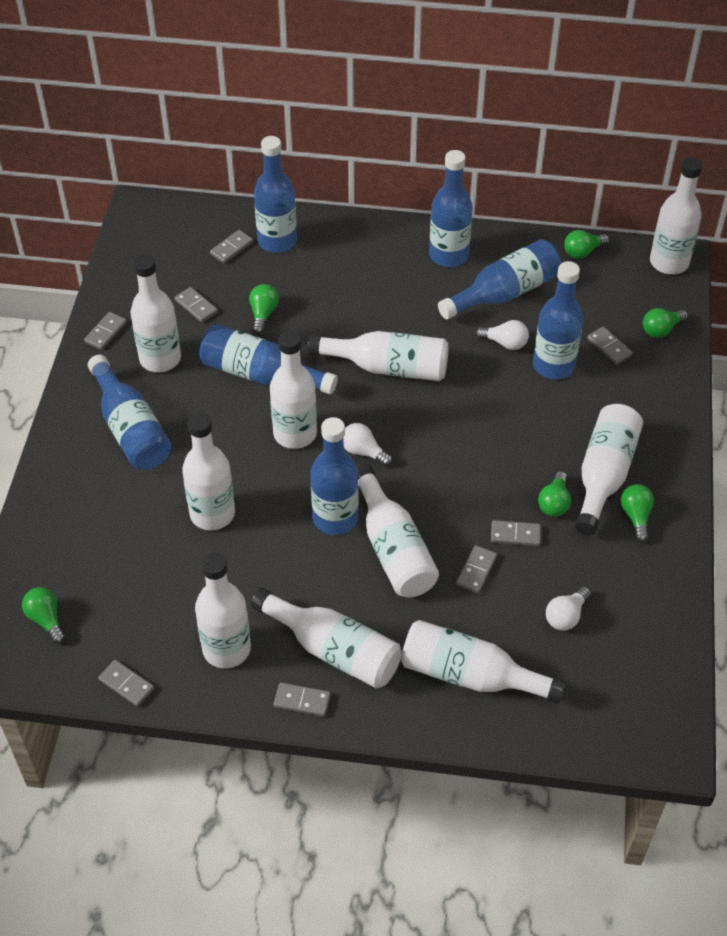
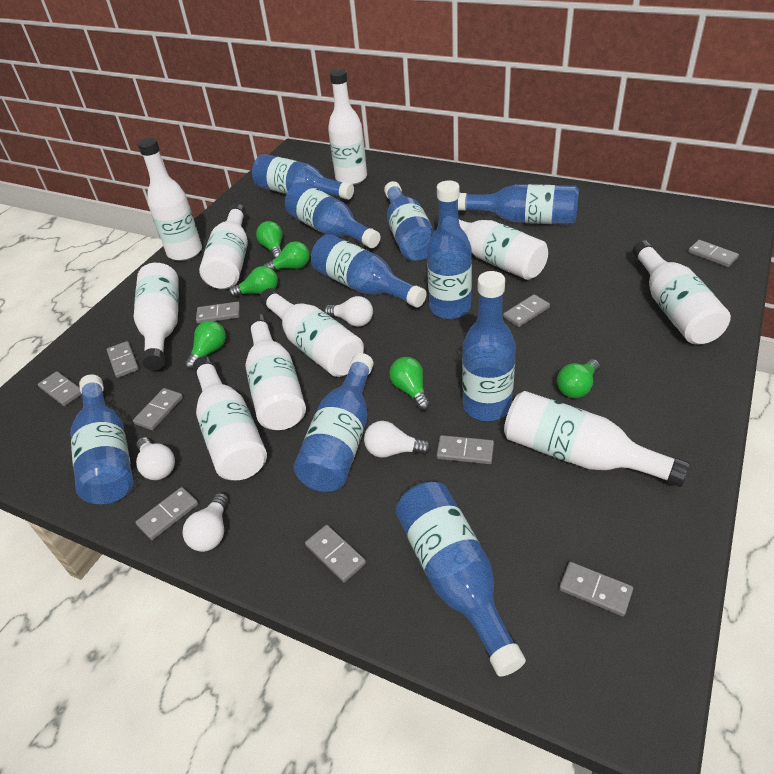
blue bottle: 7 -> 10
grey domino: 8 -> 10
white light bulb: 3 -> 4

